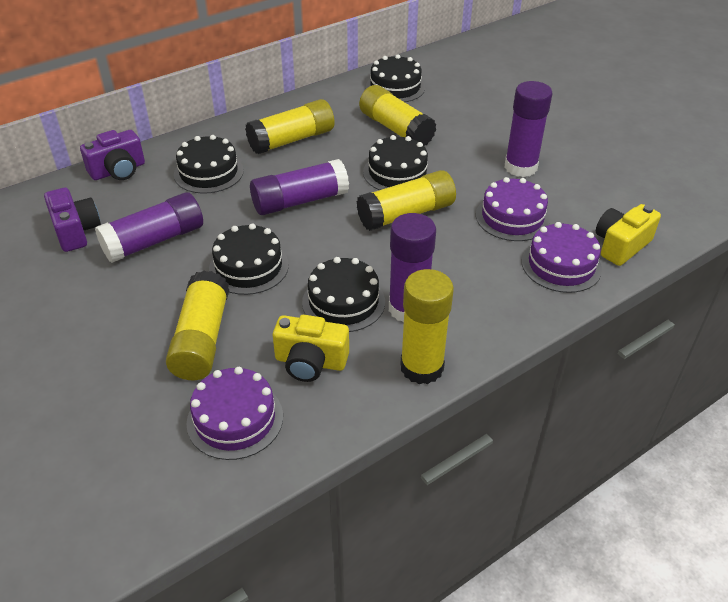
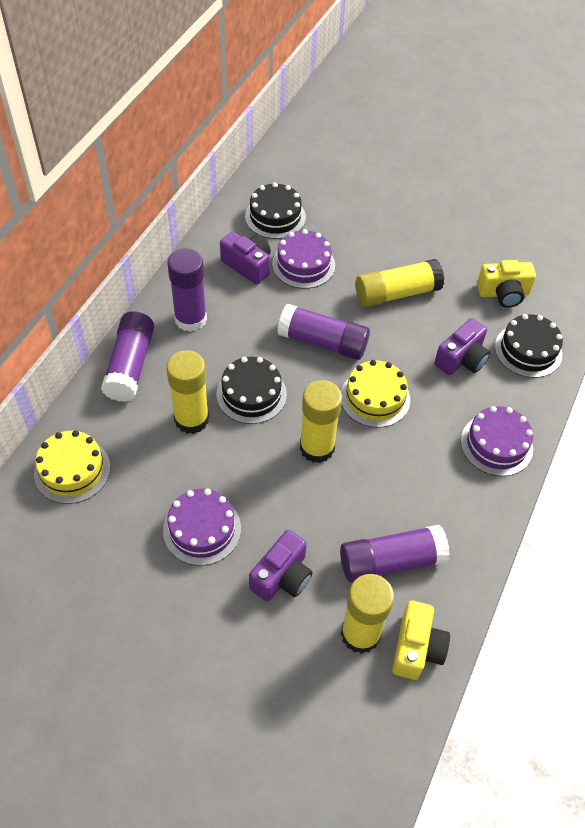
black cake: 5 -> 3
purple camera: 2 -> 3
yellow cake: 0 -> 2
yellow glue stick: 5 -> 4

